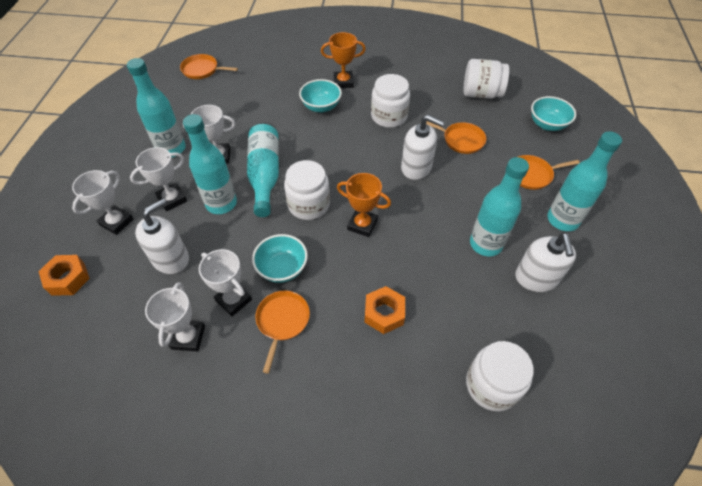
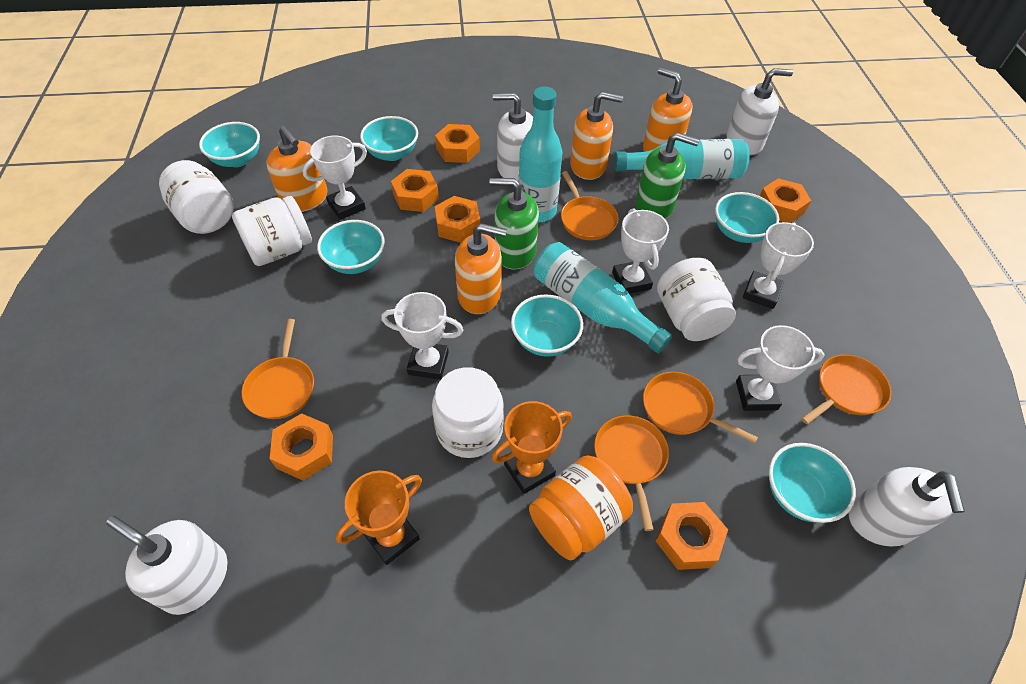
green soap dispenser: 0 -> 2
orange jar: 0 -> 1
orange nut: 2 -> 6
orange pan: 4 -> 5
orange soap dispenser: 0 -> 4
turquoise bottle: 5 -> 3
turquoise bowl: 3 -> 6
white soap dispenser: 3 -> 4

